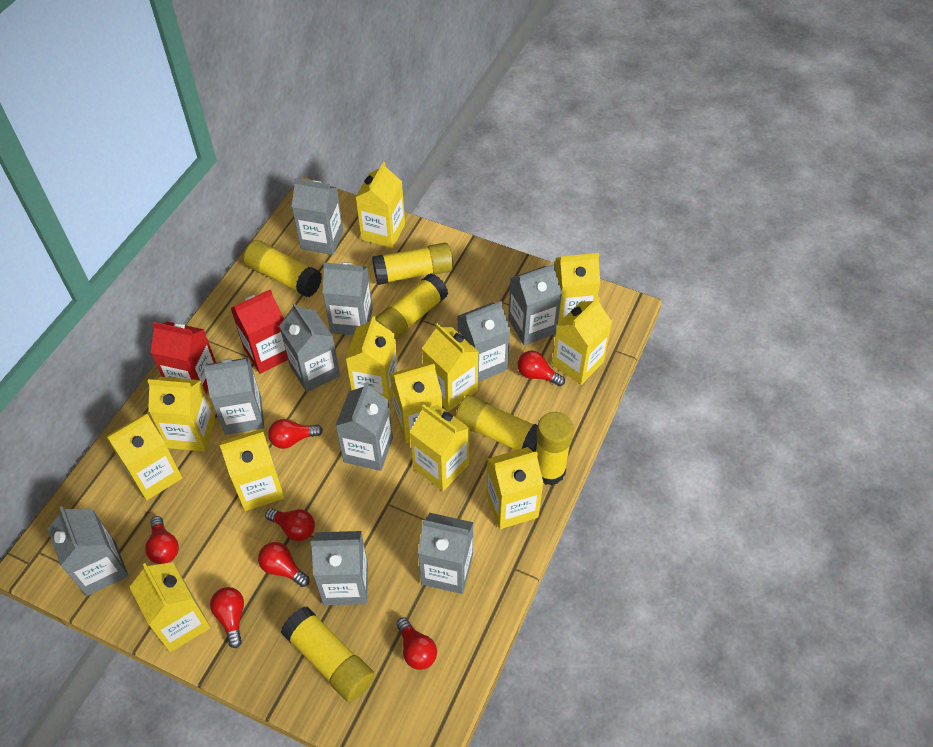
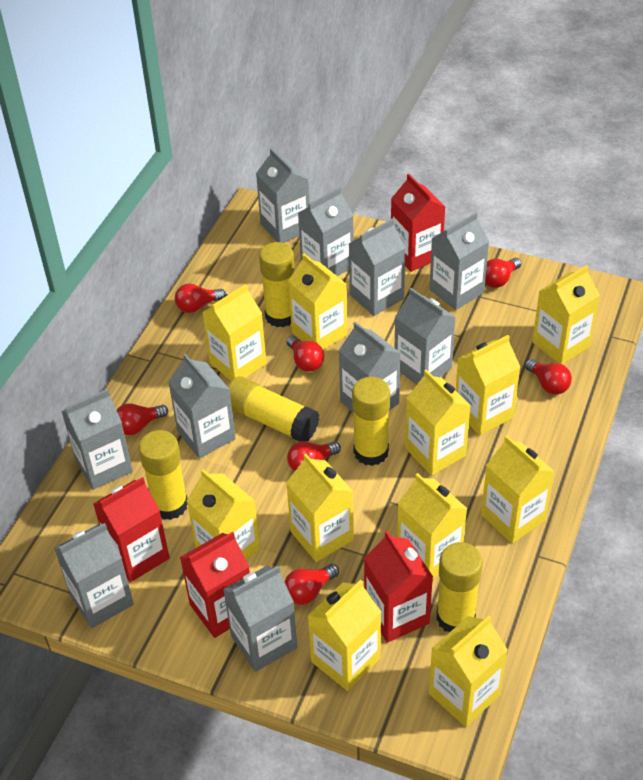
red carton: 2 -> 4
yellow carton: 12 -> 11
yellow glue stick: 6 -> 5

